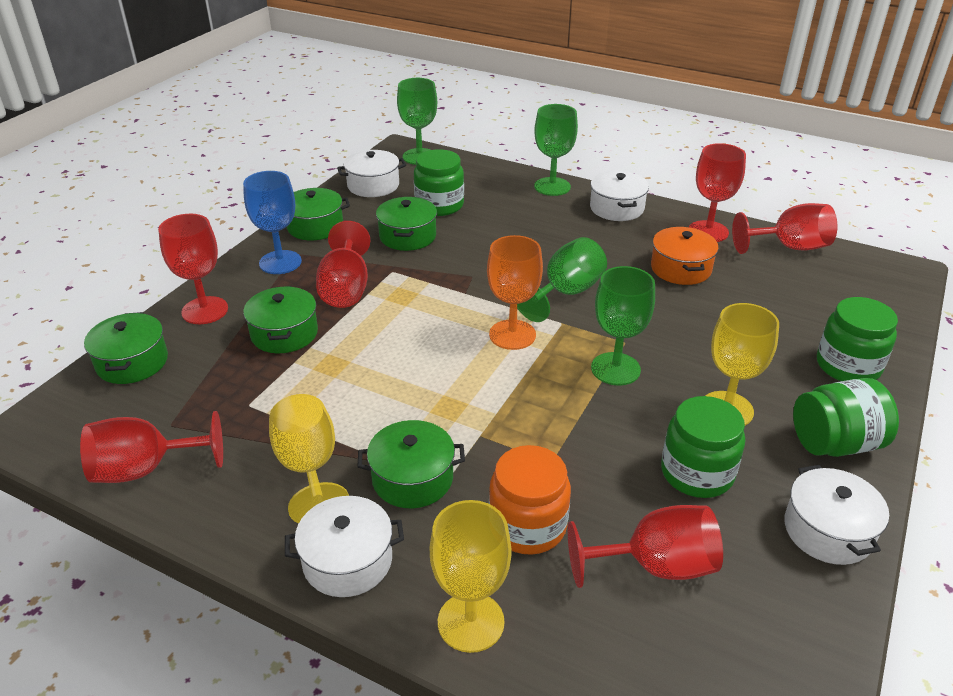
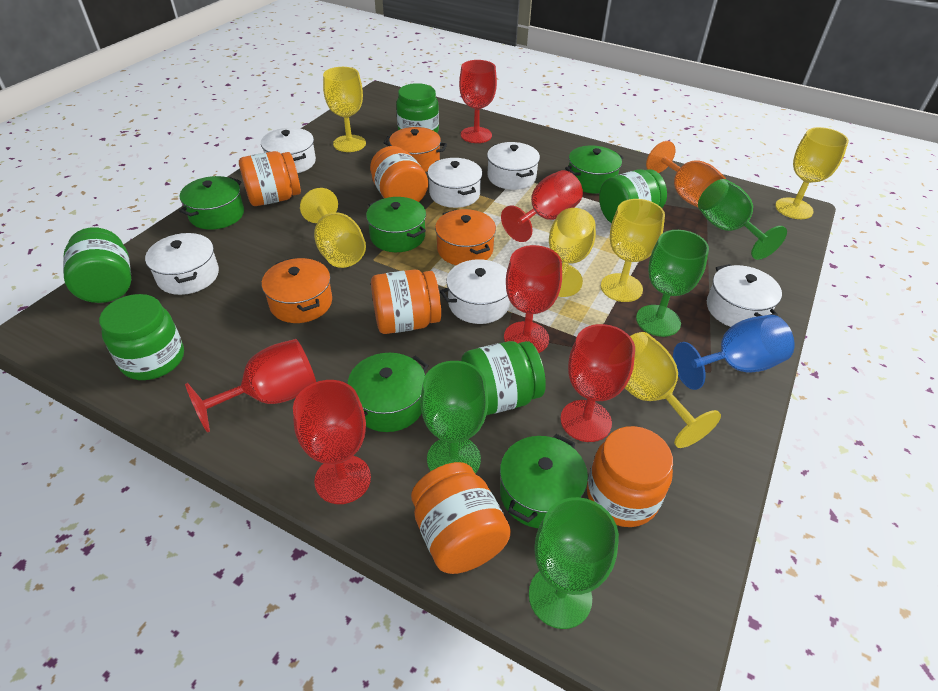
green jar: 4 -> 5
orange jar: 1 -> 5
orange pot: 1 -> 3
white pot: 4 -> 6
yellow goblet: 3 -> 6

